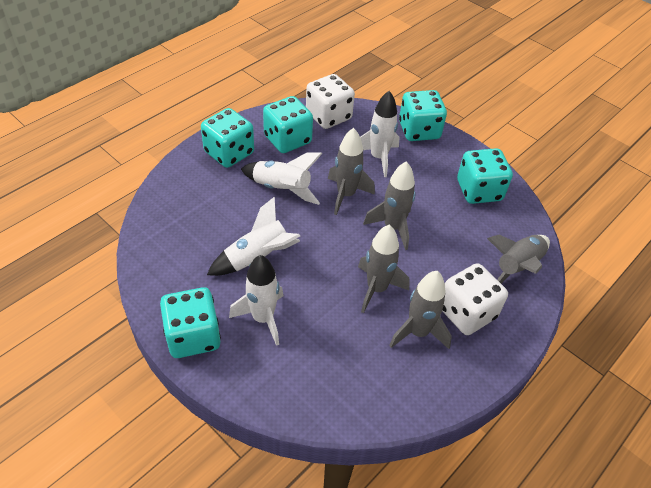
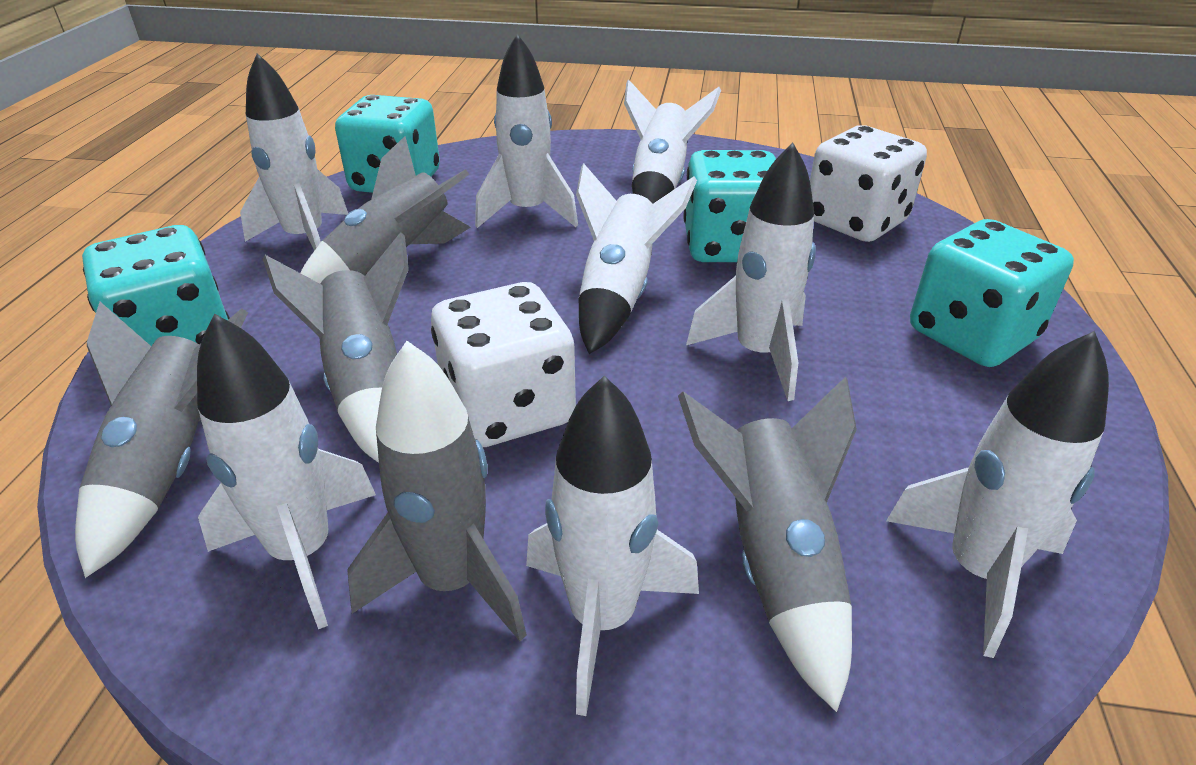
turquoise dice: 5 -> 4
white rocket: 4 -> 8

